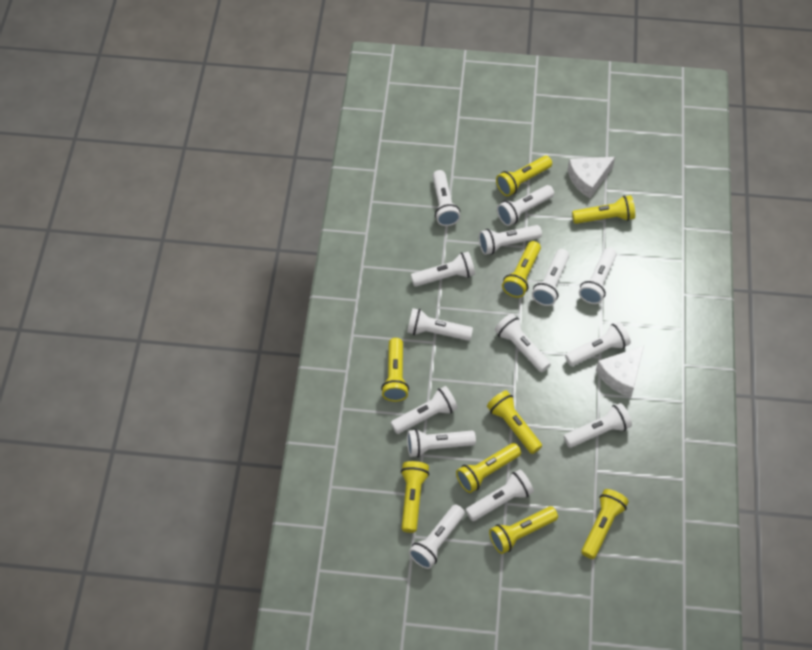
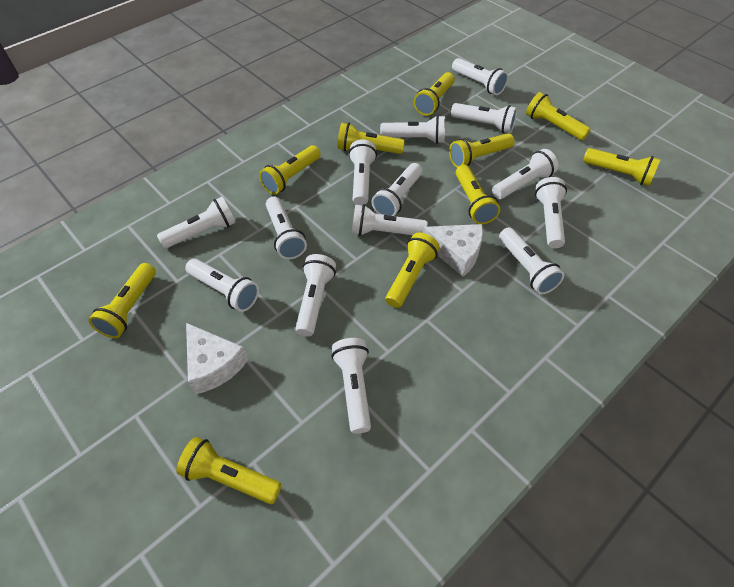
yellow flashlight: 9 -> 10

